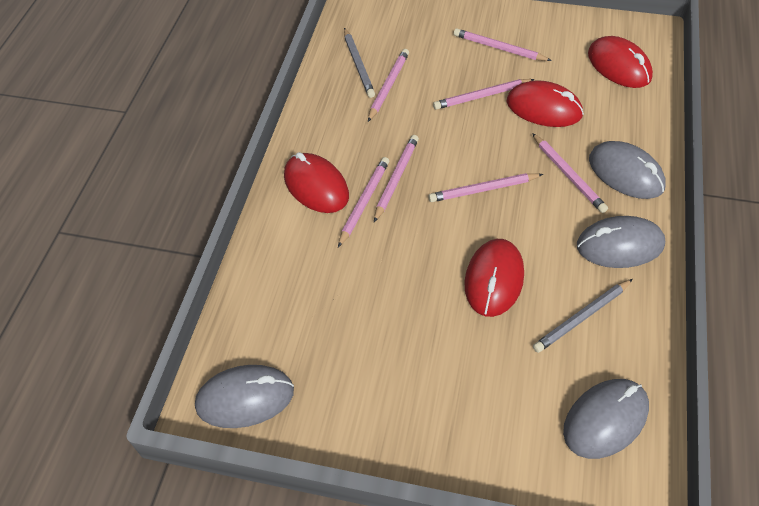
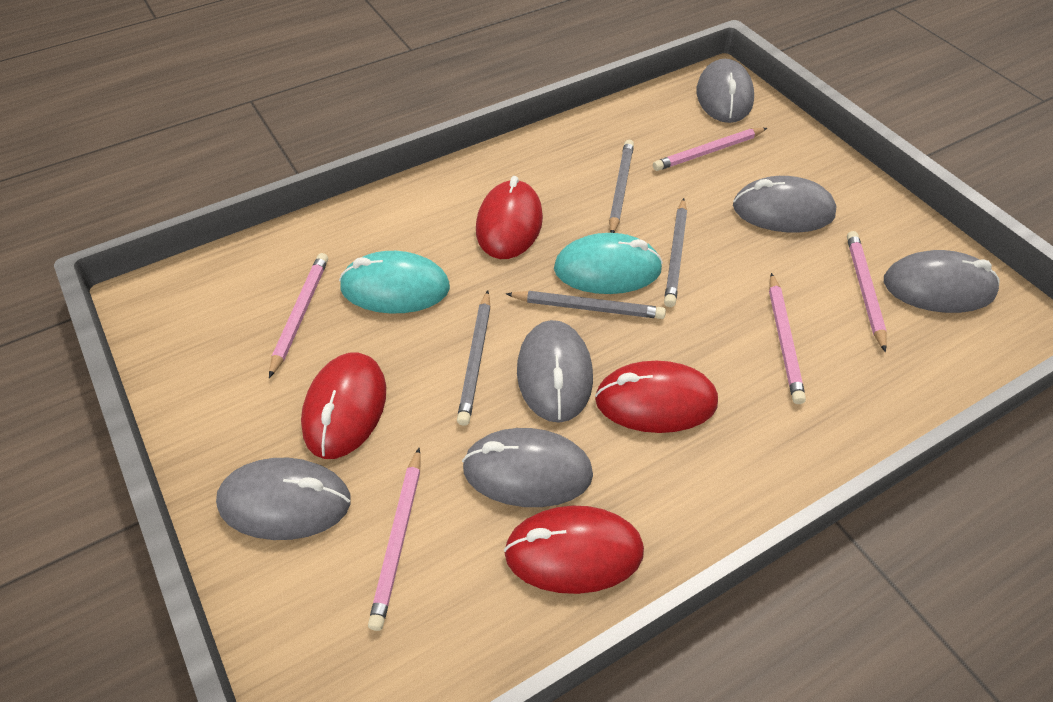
grey mouse: 4 -> 6
grey pencil: 2 -> 4
pink pencil: 7 -> 5
turquoise mouse: 0 -> 2

